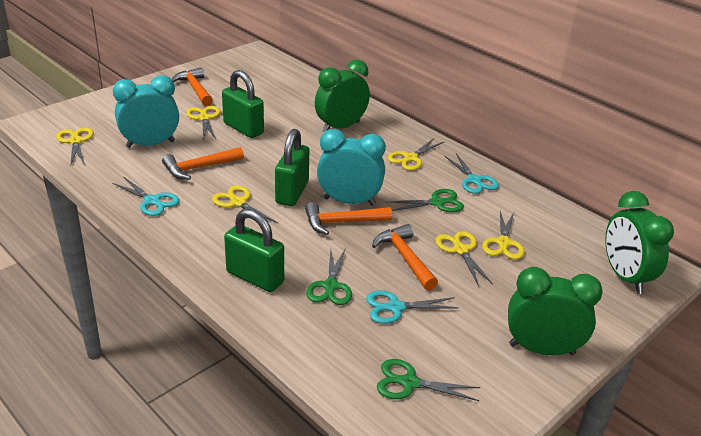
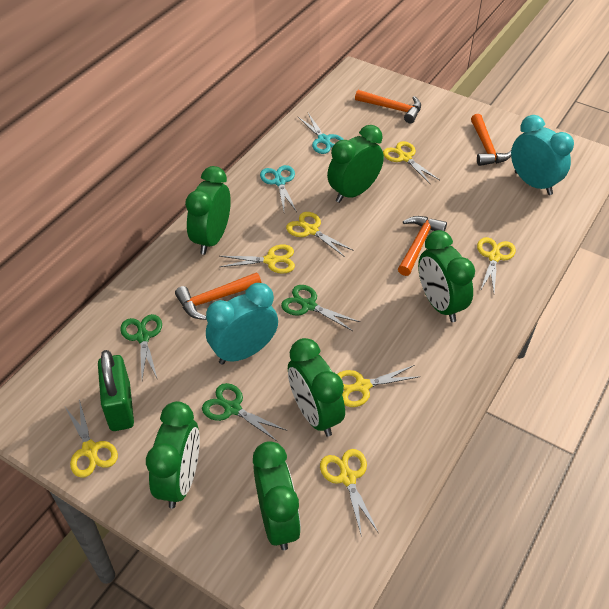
green clock: 3 -> 6
green padlock: 3 -> 1
turquoise scissors: 3 -> 2
yellow scissors: 6 -> 7

